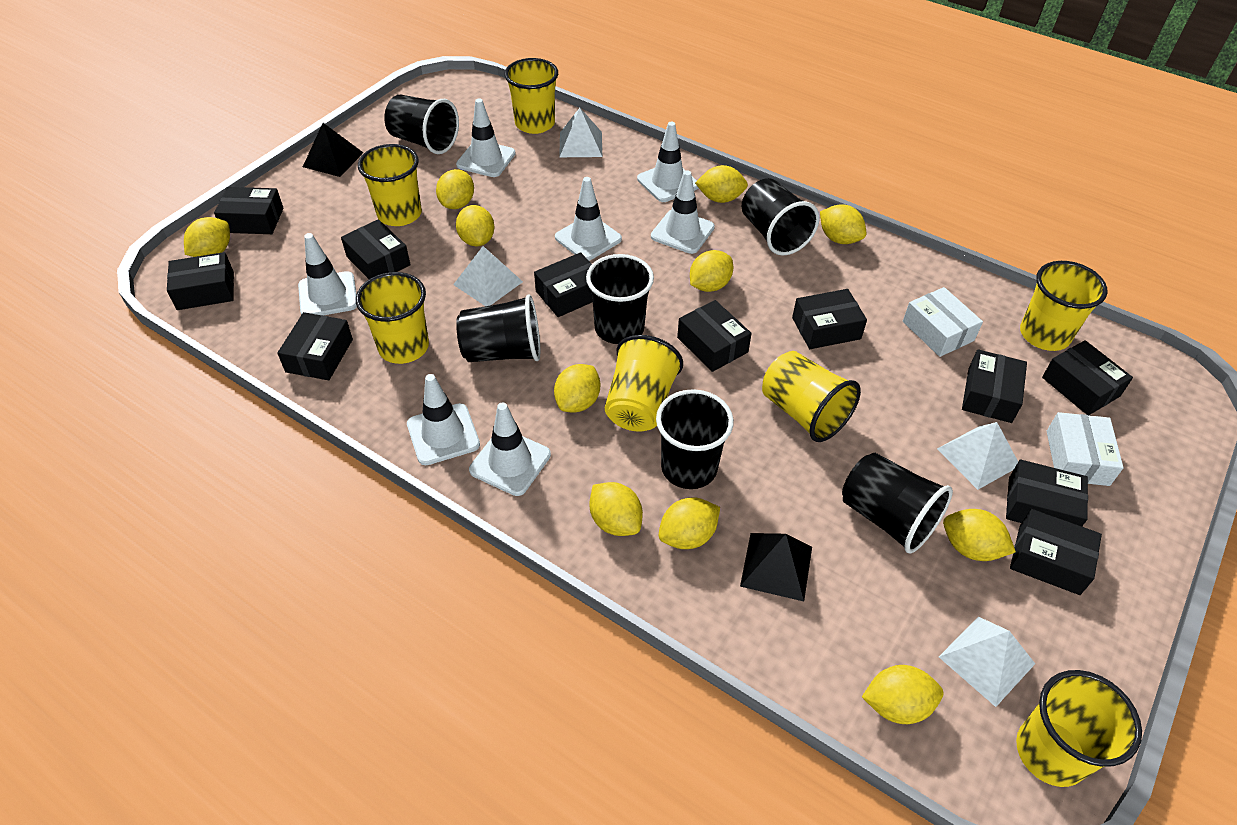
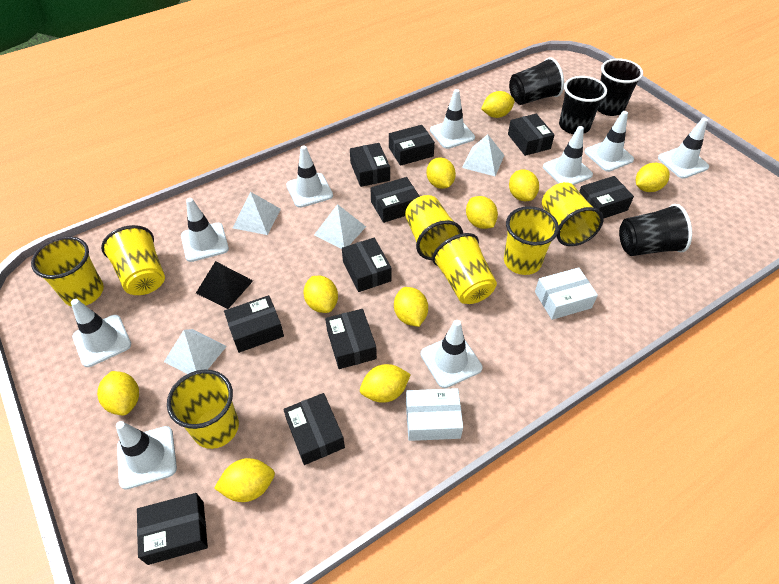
black box: 11 -> 10
black cup: 6 -> 4
black pyramid: 2 -> 1
white traffic cone: 7 -> 9
yellow lemon: 11 -> 10

